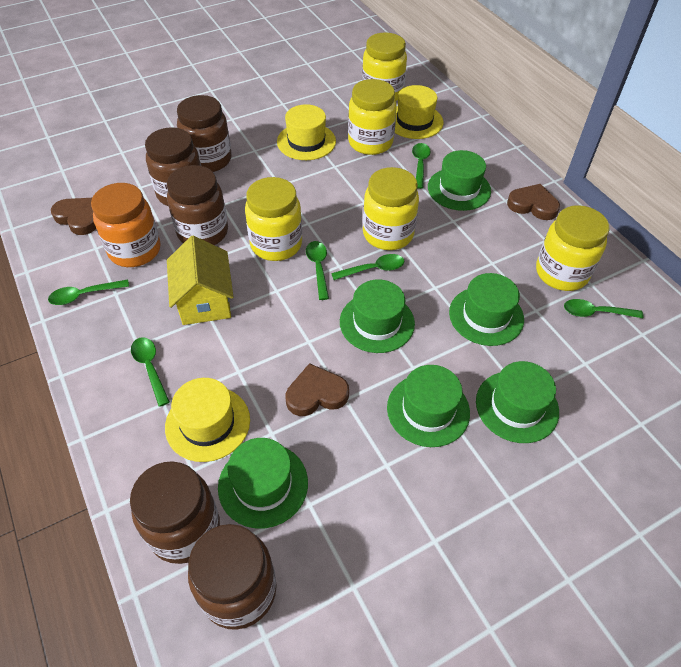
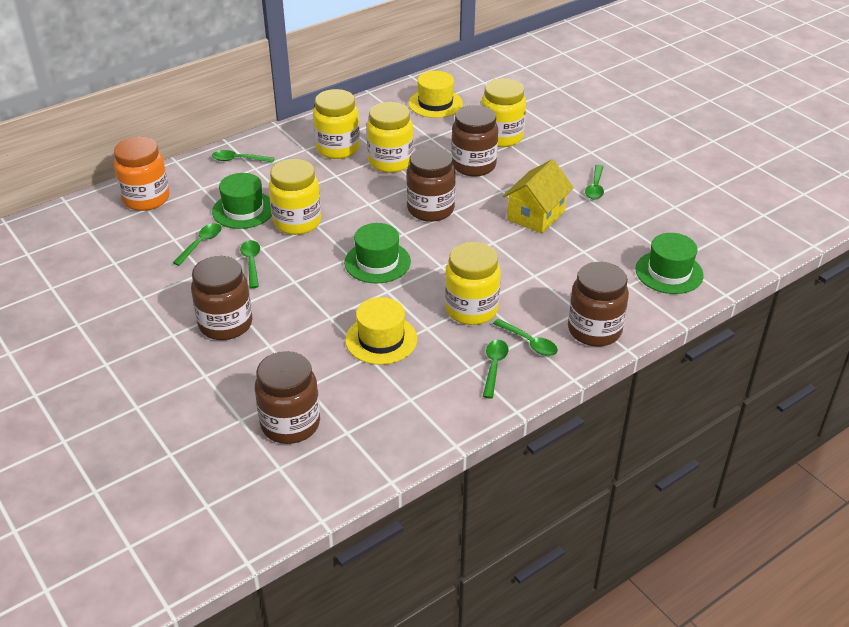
brown heart: 3 -> 0
green hat: 6 -> 3
yellow hat: 3 -> 2

